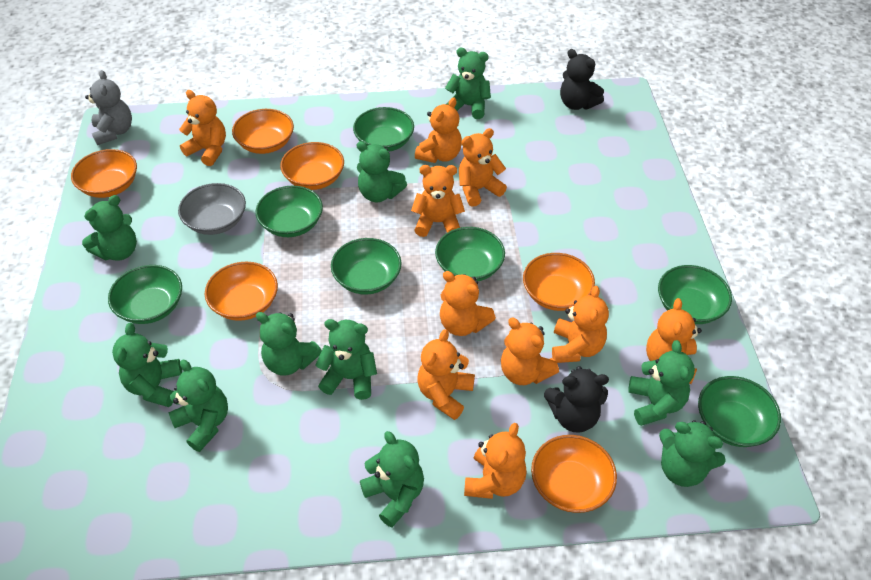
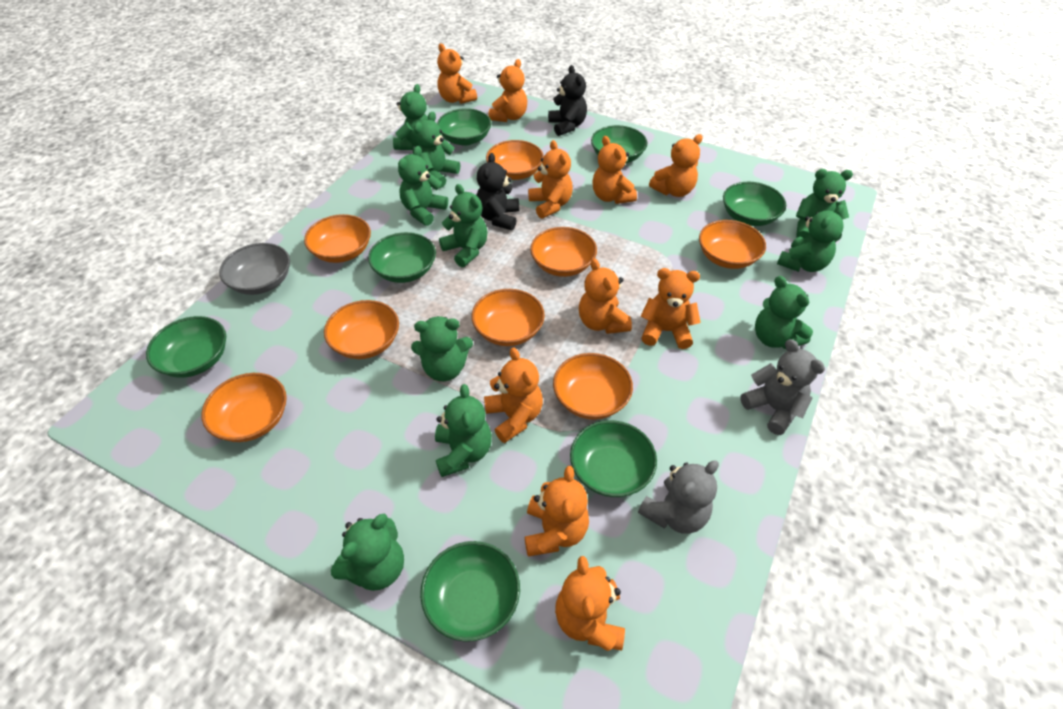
grey teddy bear: 1 -> 2
orange bowl: 6 -> 8

